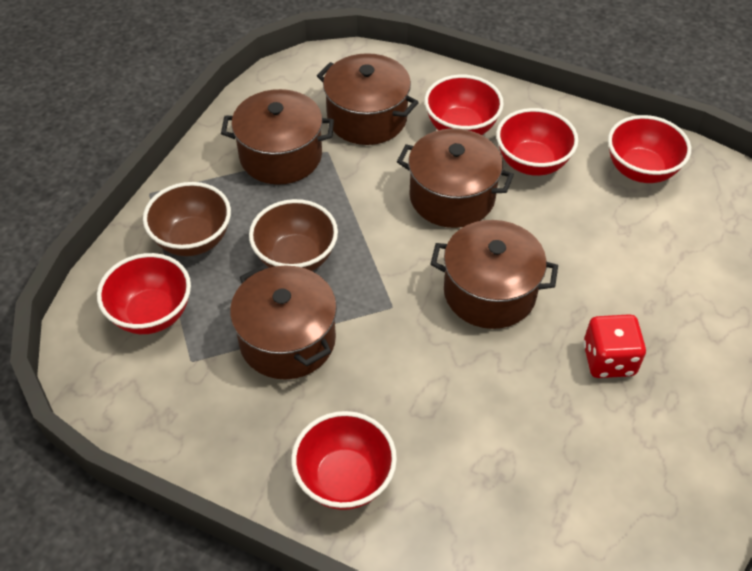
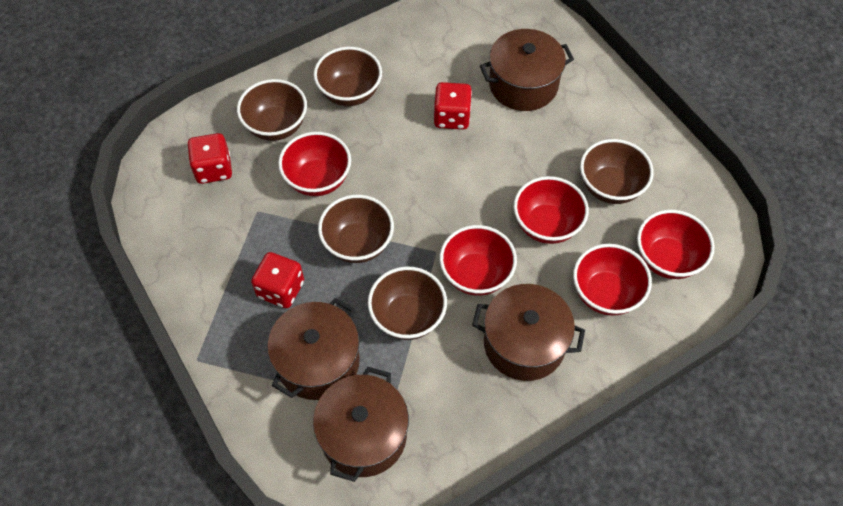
brown bowl: 2 -> 5
brown pot: 5 -> 4
red dice: 1 -> 3

